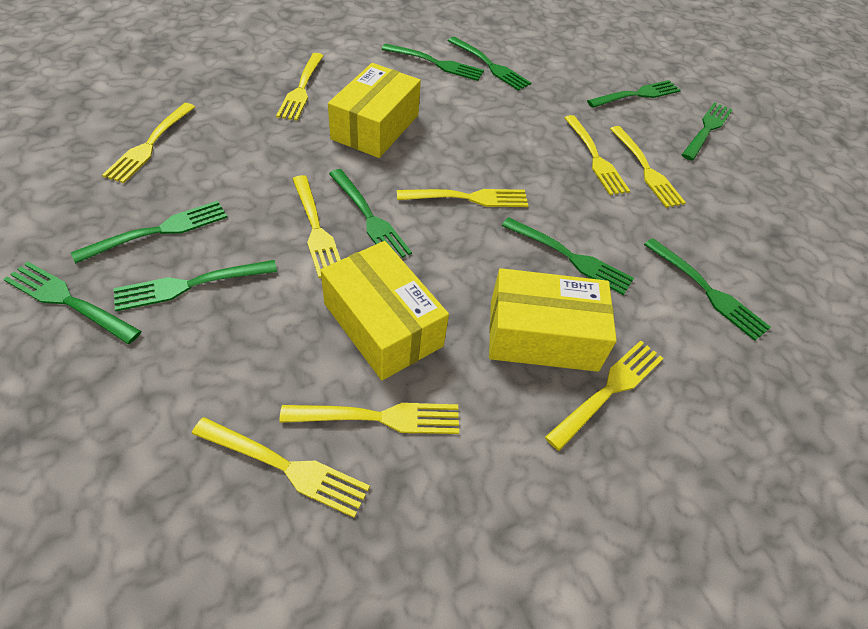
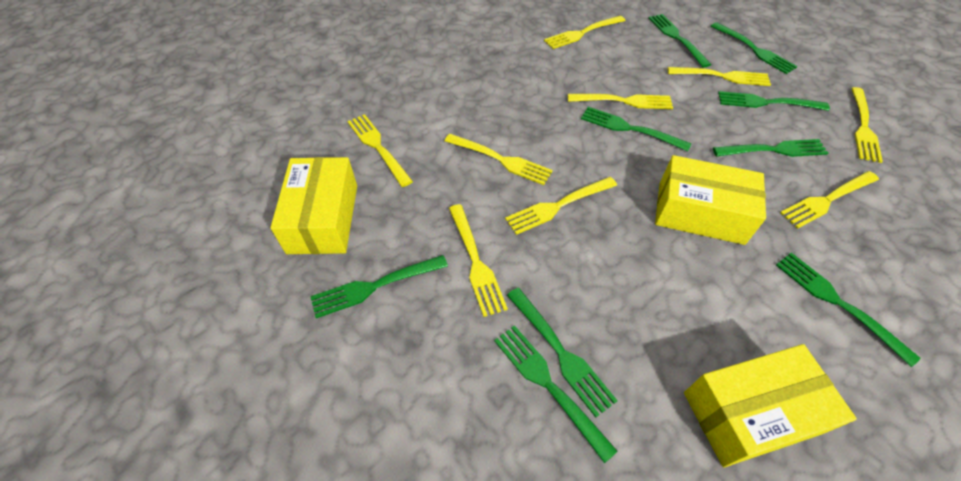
green fork: 10 -> 9

